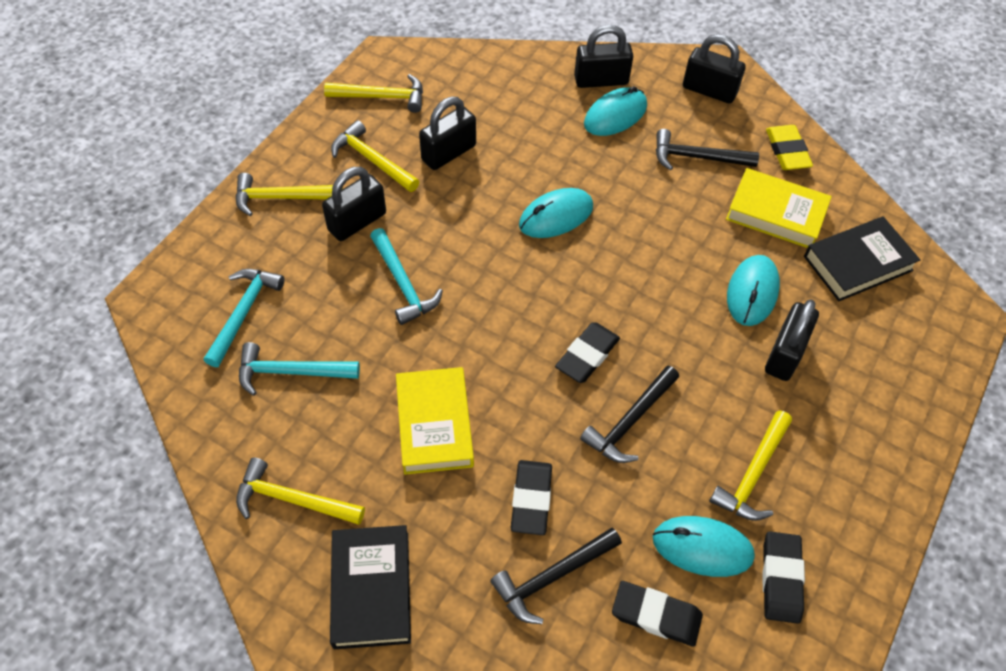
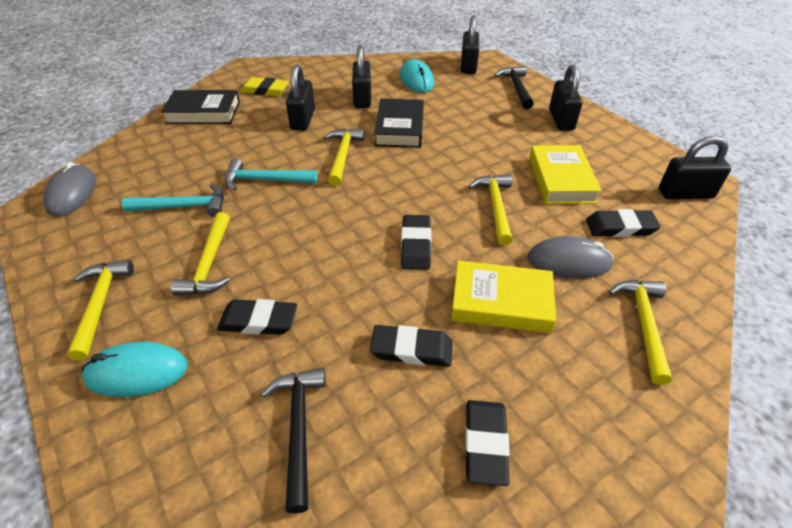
black eraser: 4 -> 5
black hammer: 3 -> 2
grey mouse: 0 -> 2
turquoise hammer: 3 -> 2
turquoise mouse: 4 -> 2

